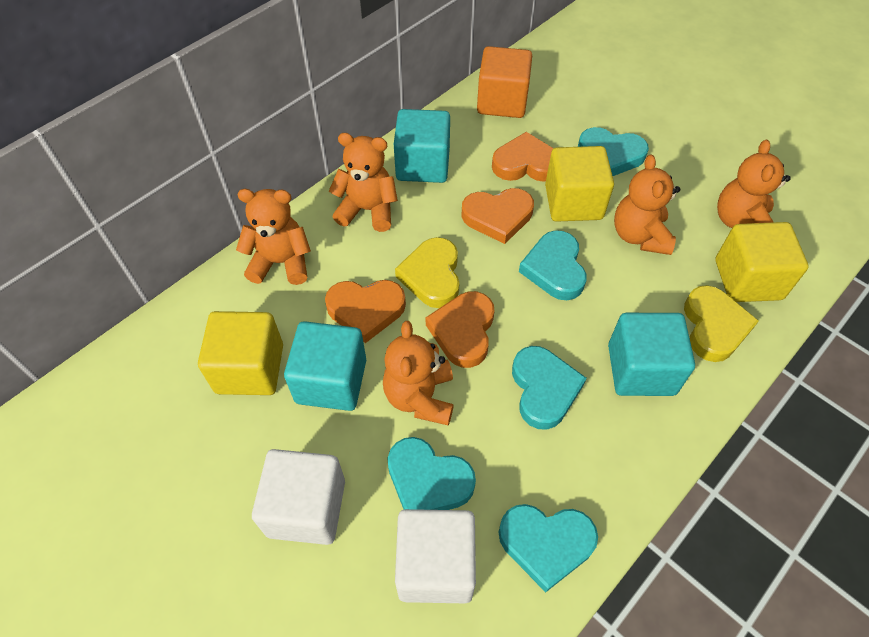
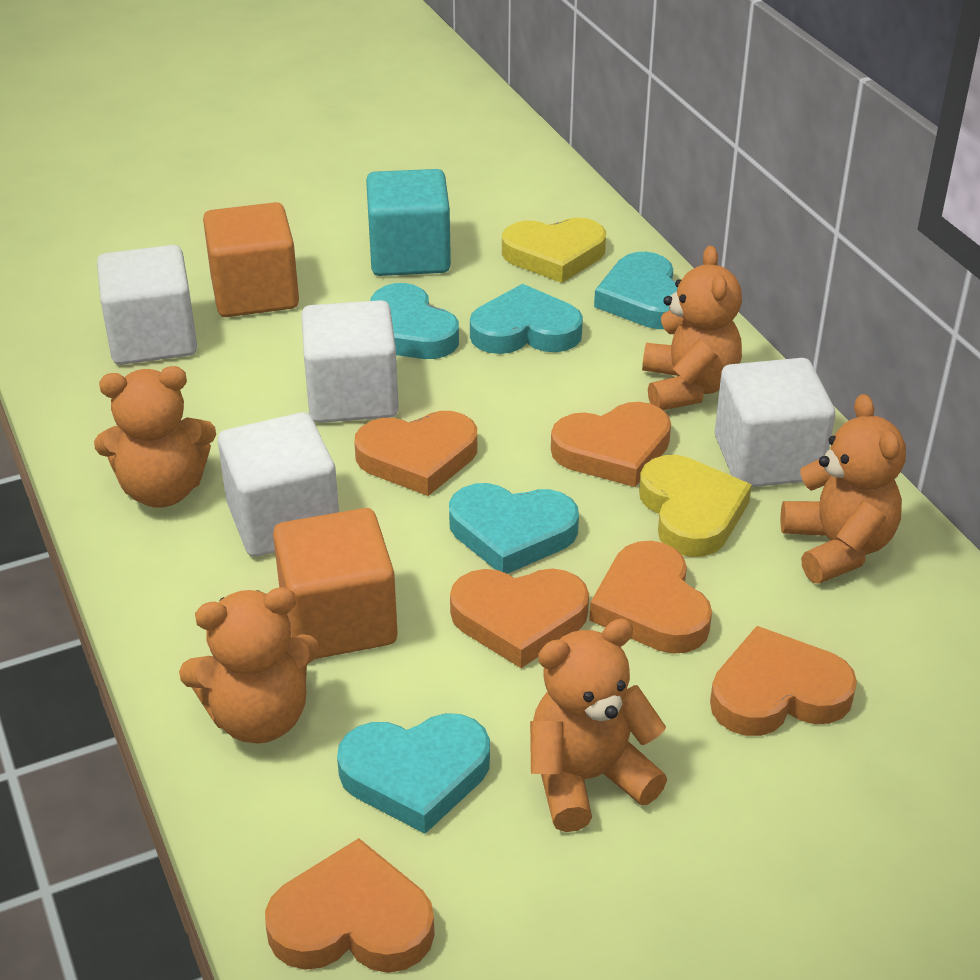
orange cube: 1 -> 2
orange heart: 4 -> 6
turquoise cube: 3 -> 1
white cube: 2 -> 4
yellow cube: 3 -> 0

